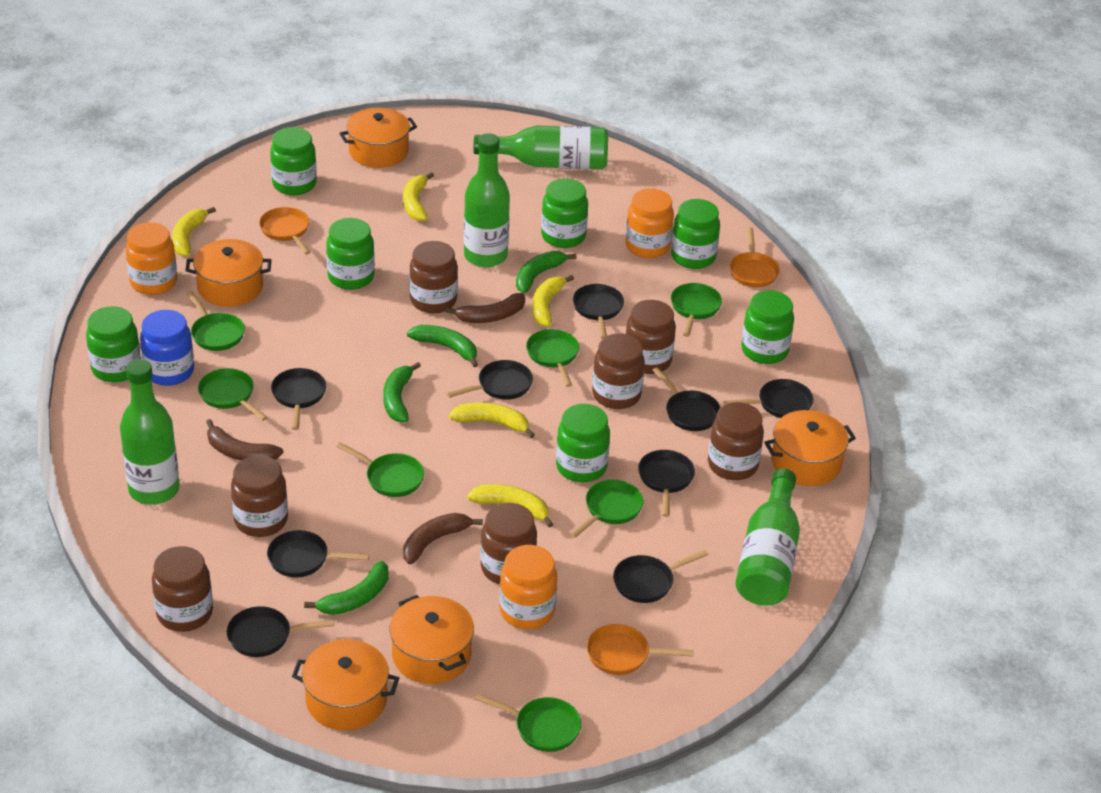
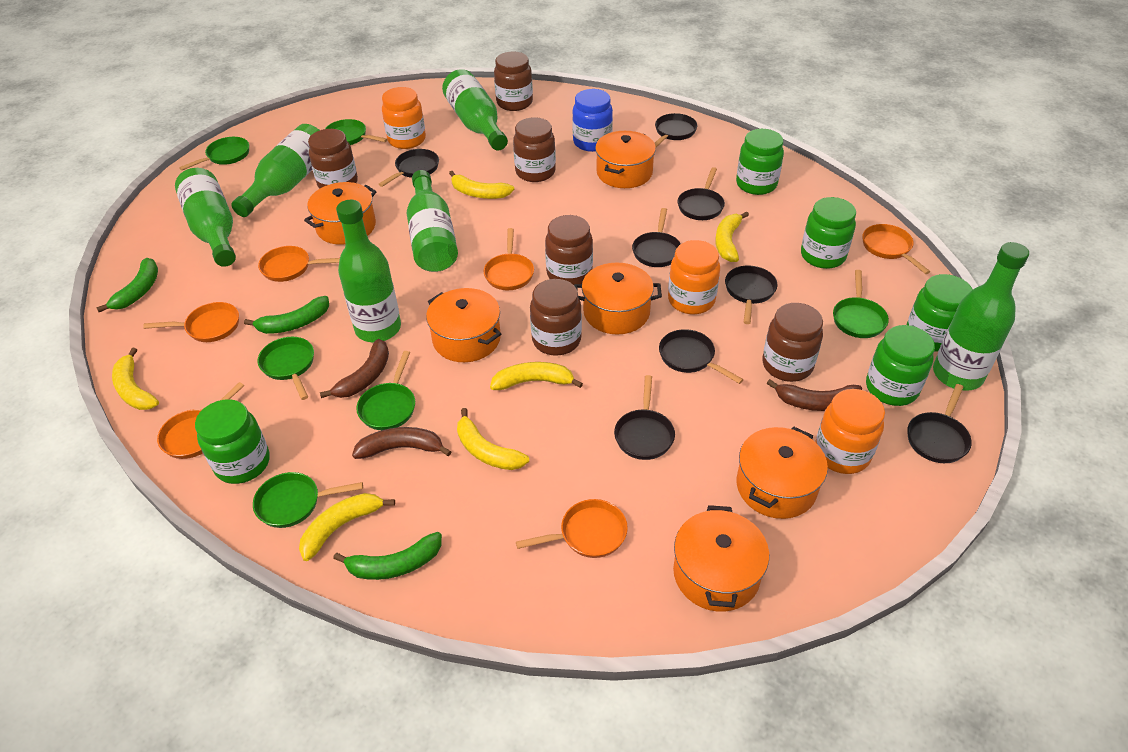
black pan: 9 -> 8
brown jar: 7 -> 6
green banana: 4 -> 3
green bottle: 4 -> 6
green jar: 7 -> 5
green pan: 7 -> 6
orange pan: 3 -> 6
orange pot: 5 -> 6
yellow banana: 5 -> 6

